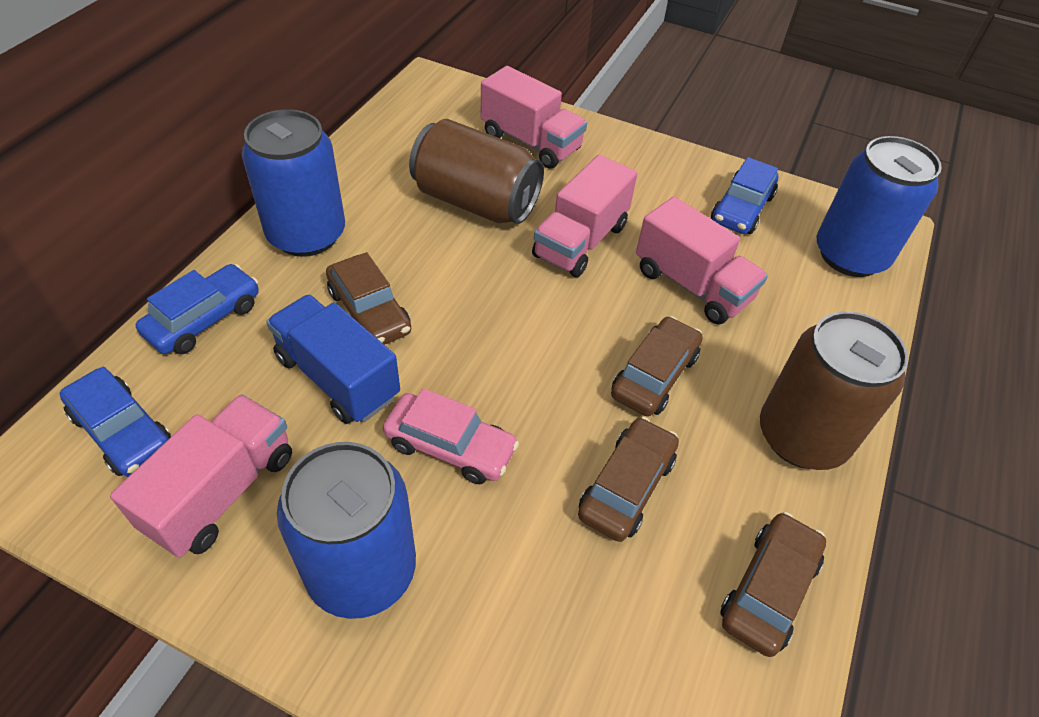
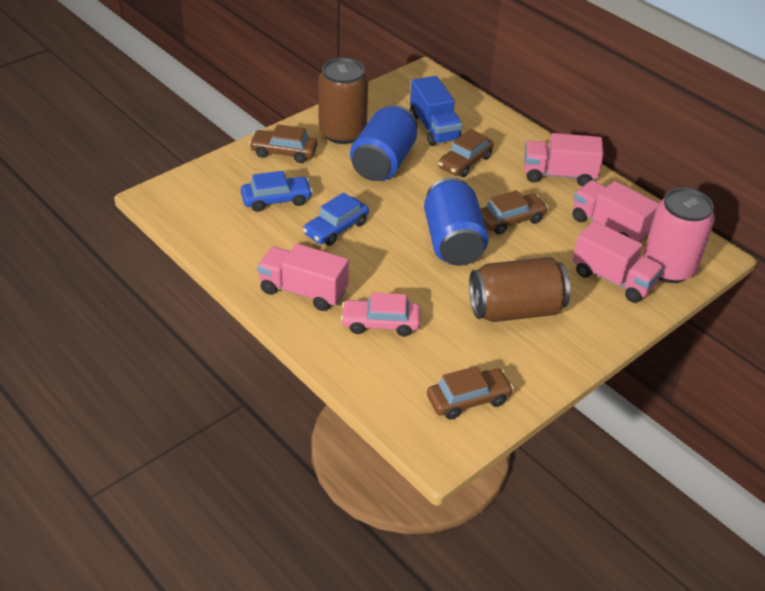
blue can: 3 -> 2
blue car: 3 -> 2
pink can: 0 -> 1

